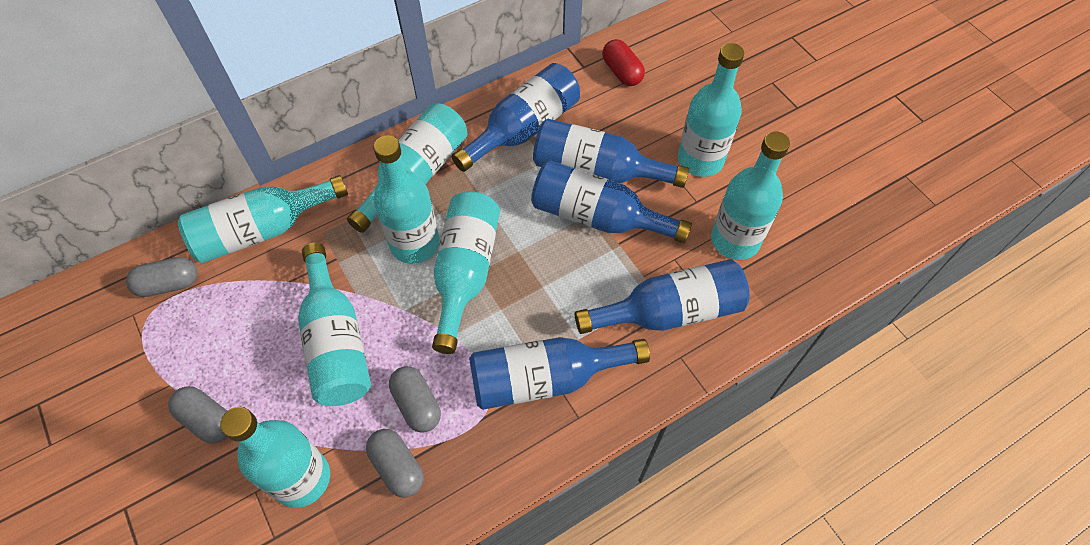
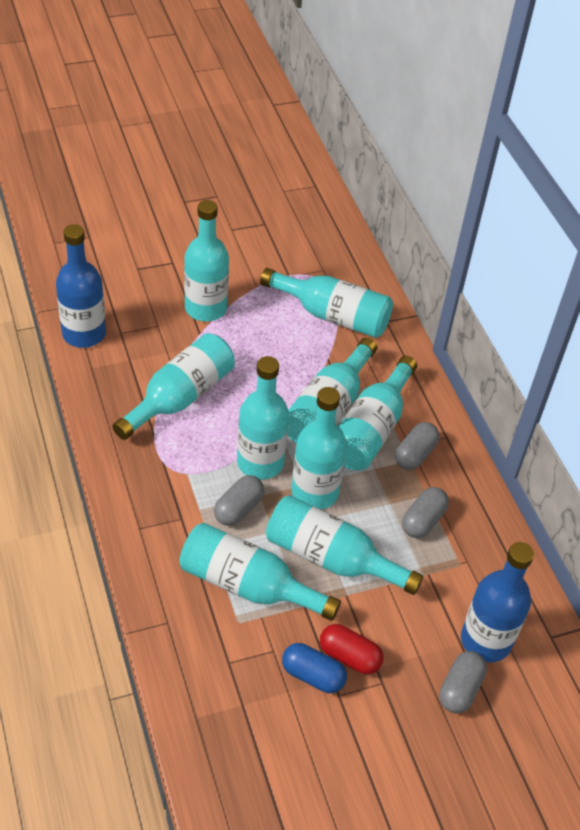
blue bottle: 5 -> 2
blue capsule: 0 -> 1
turquoise bottle: 8 -> 9

